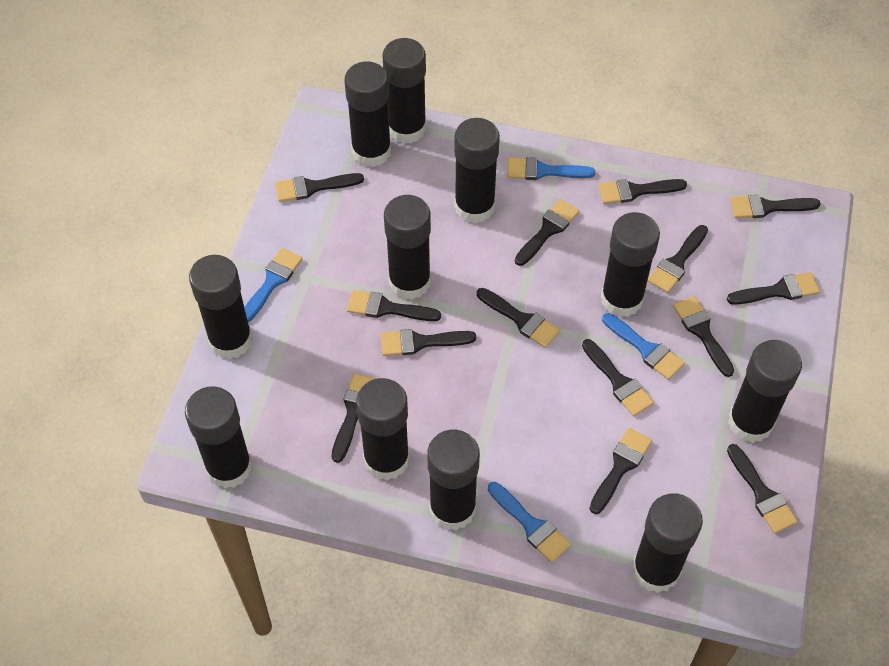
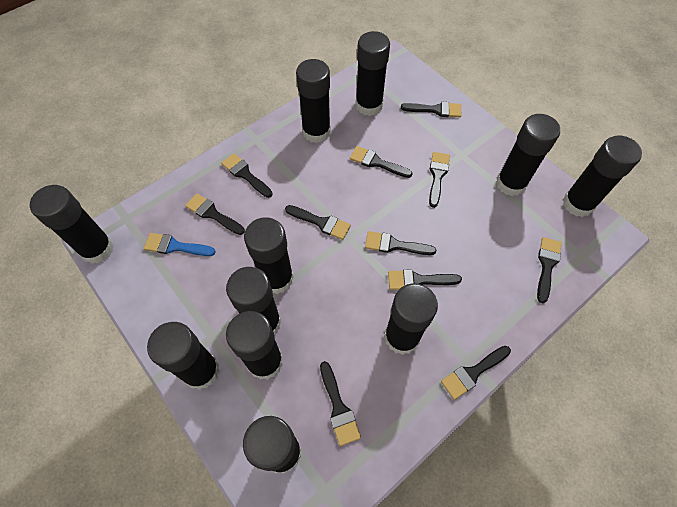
black brush: 14 -> 11
blue brush: 4 -> 1

